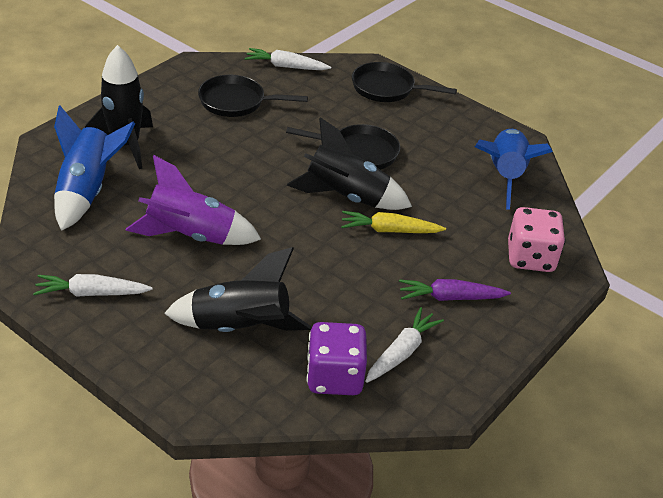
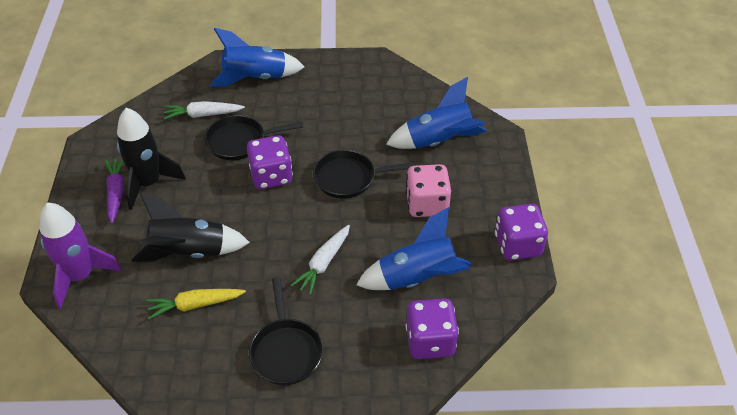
black rocket: 3 -> 2
blue rocket: 2 -> 3
purple dice: 1 -> 3
white carrot: 3 -> 2

